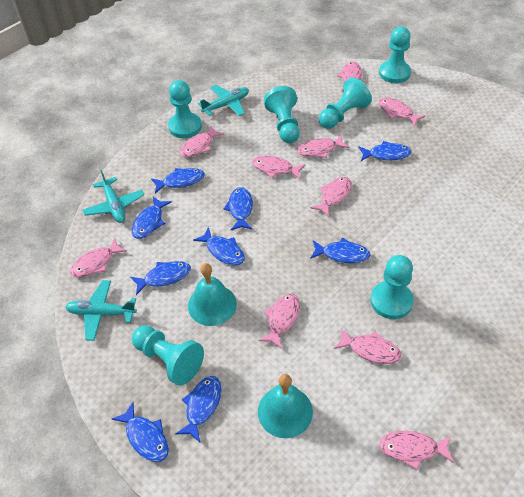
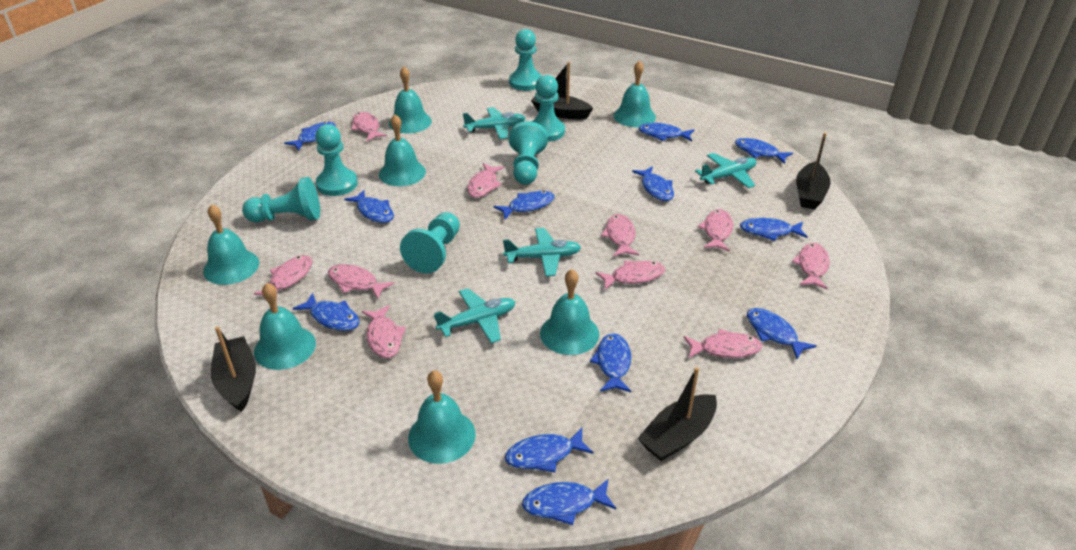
black boat: 0 -> 4
blue fish: 9 -> 12
turquoise bell: 2 -> 7
turquoise plane: 3 -> 4

